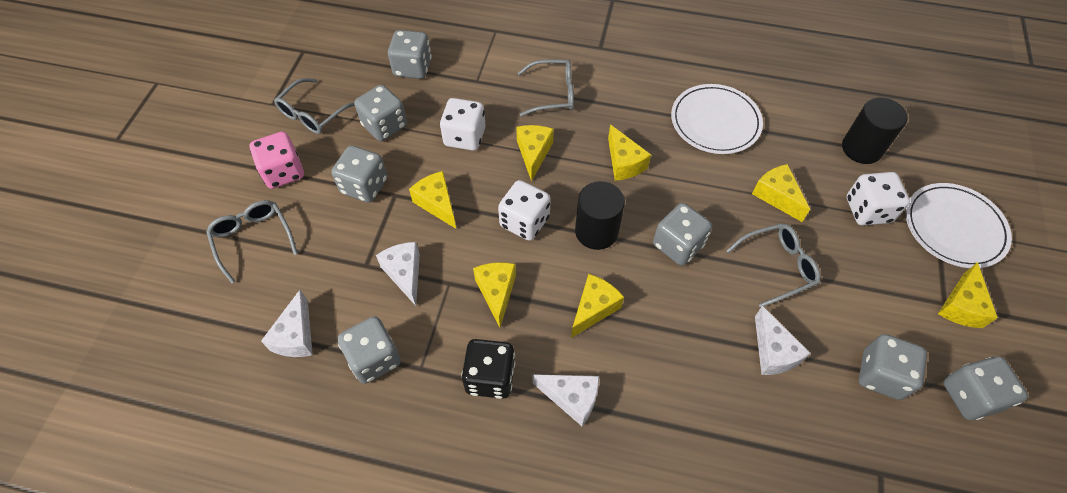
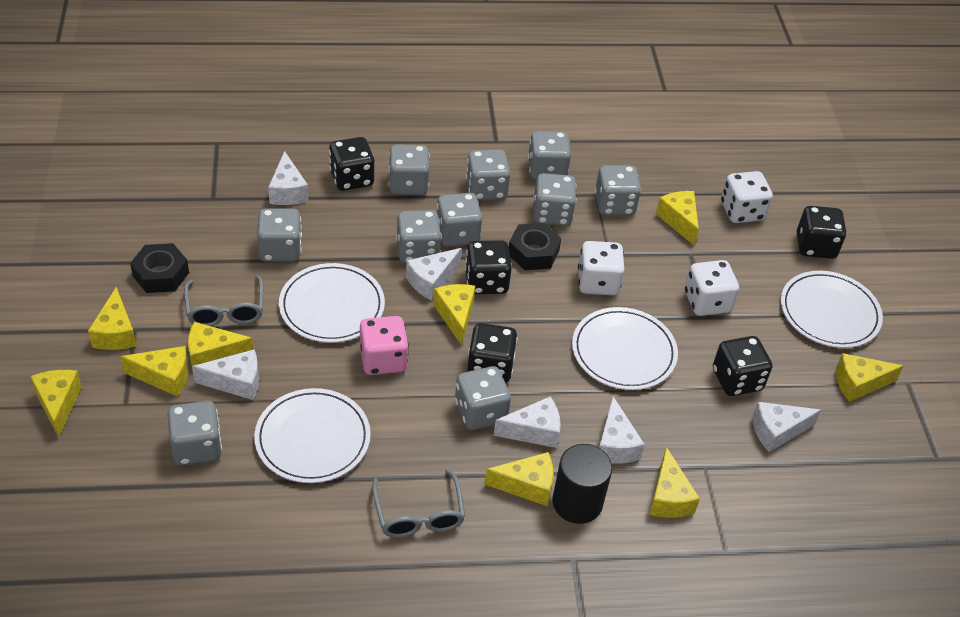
black cylinder: 2 -> 1
black dice: 1 -> 5
black nut: 0 -> 2
grey dice: 7 -> 10
grey glasses: 4 -> 2
white cheese: 4 -> 6
white plate: 2 -> 4
yellow cheese: 7 -> 9

